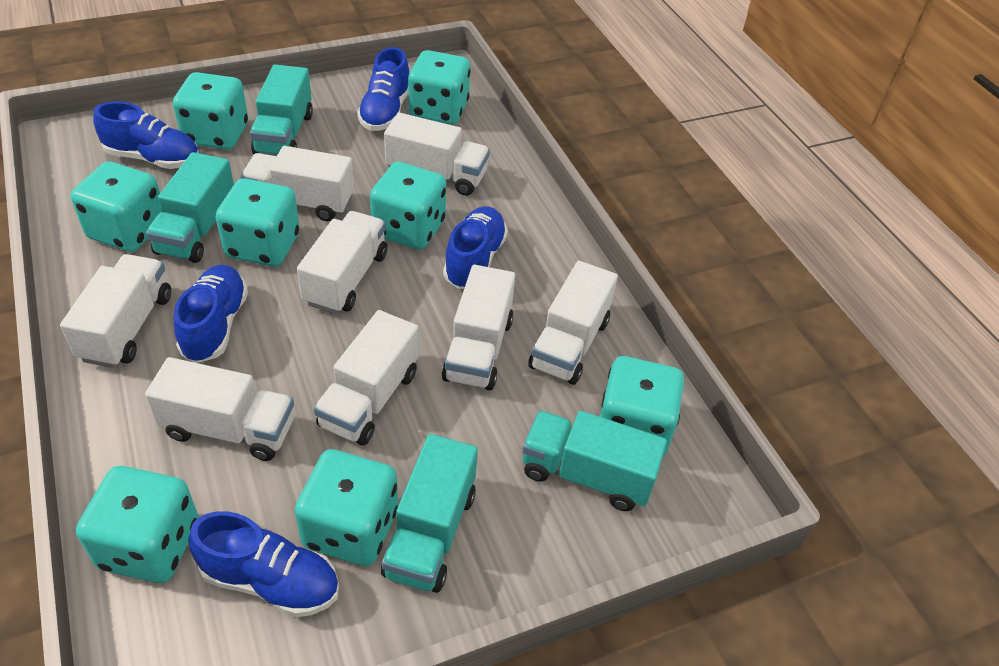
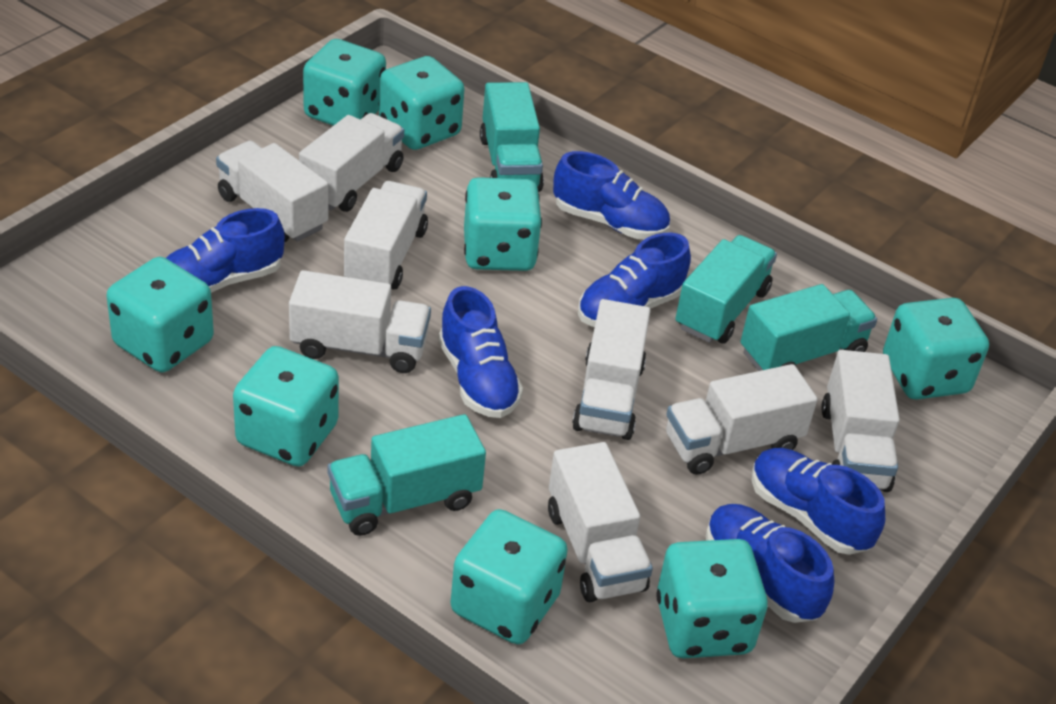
blue shoe: 5 -> 6

